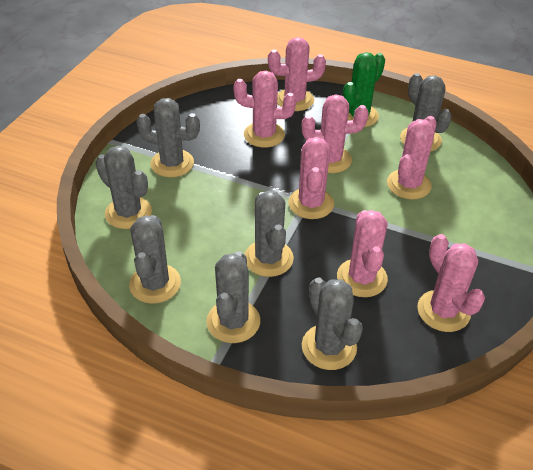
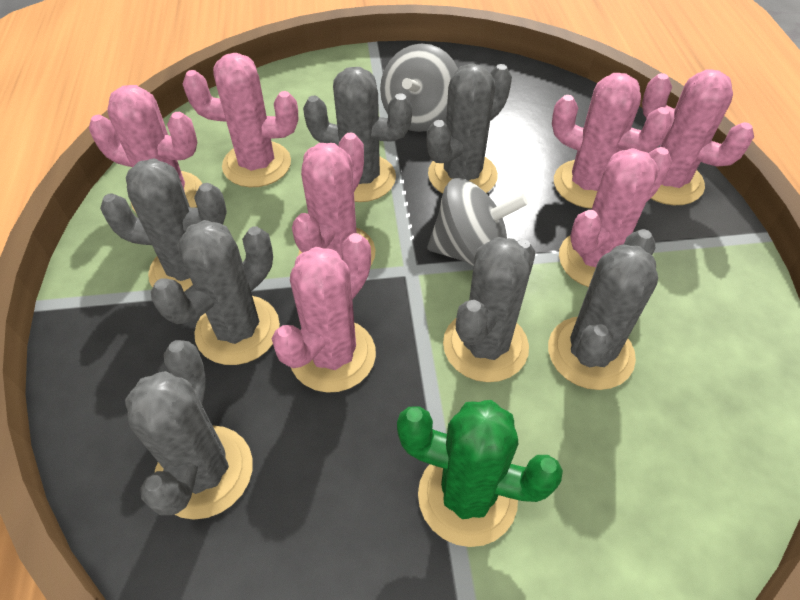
grey spinning top: 0 -> 2

